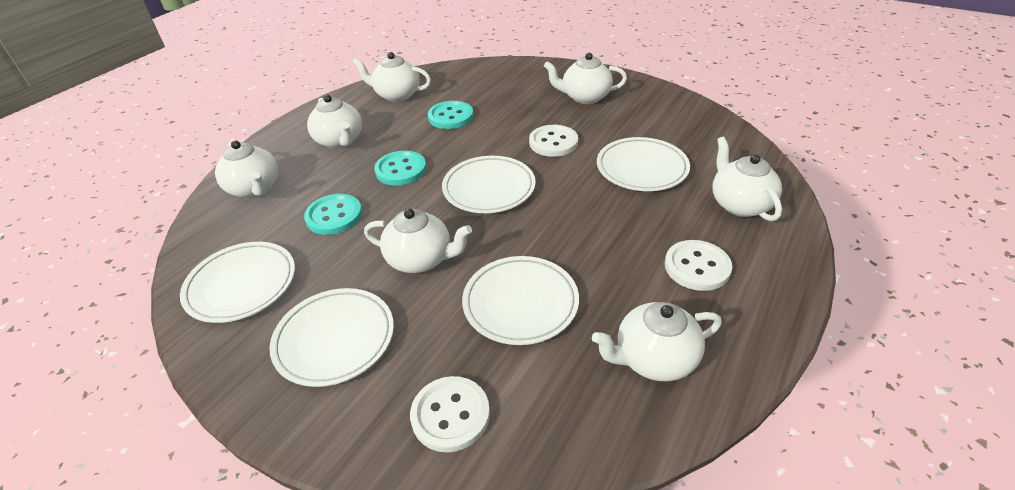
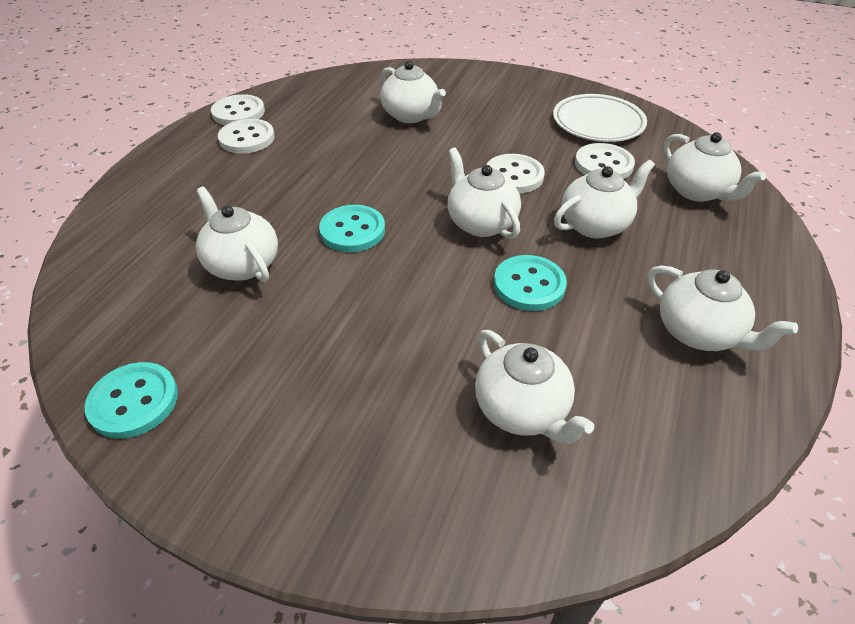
white button: 3 -> 4
white plate: 5 -> 1

